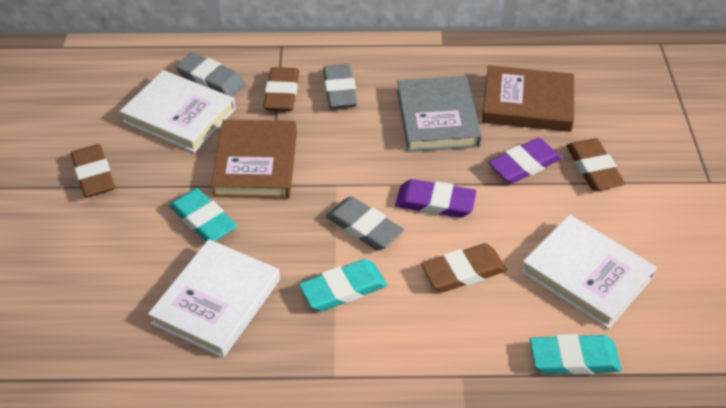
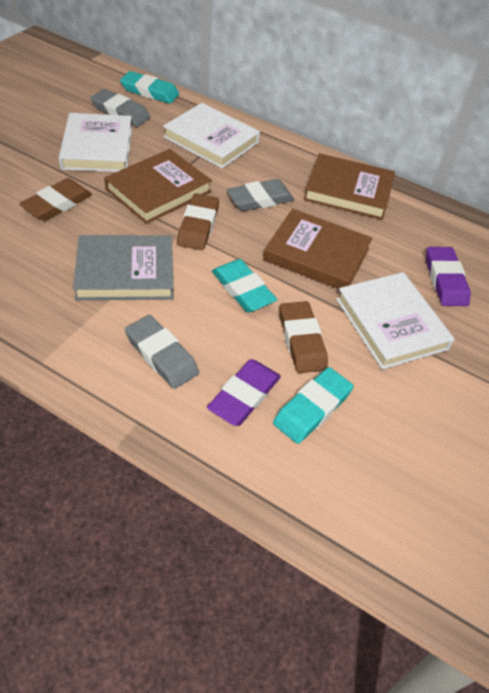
brown book: 2 -> 3
brown eraser: 4 -> 3

